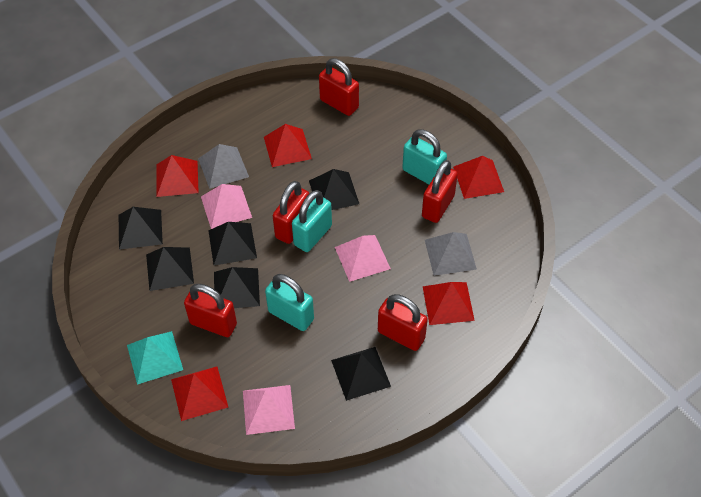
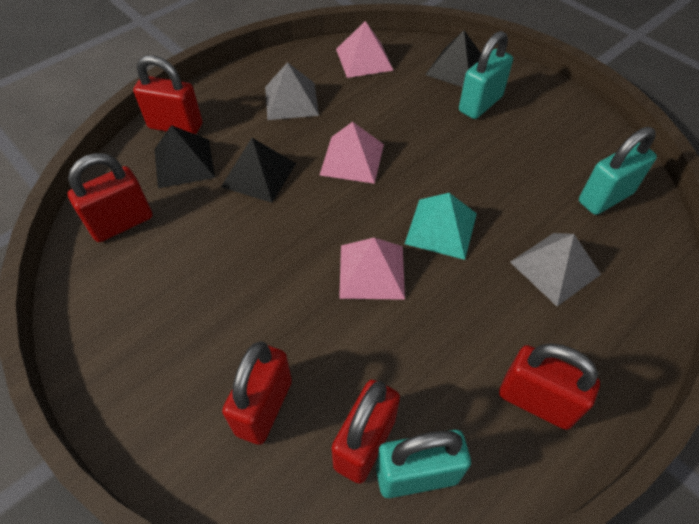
black pyramid: 6 -> 3
red pyramid: 5 -> 0

